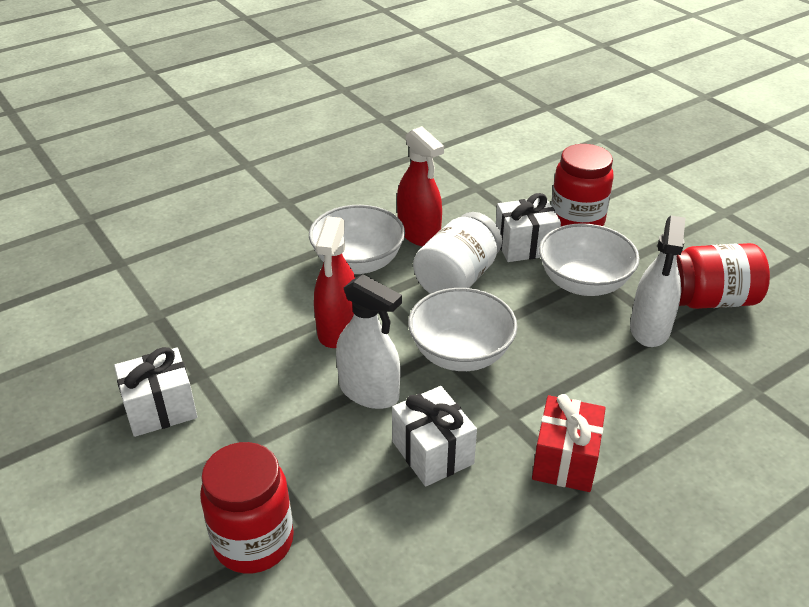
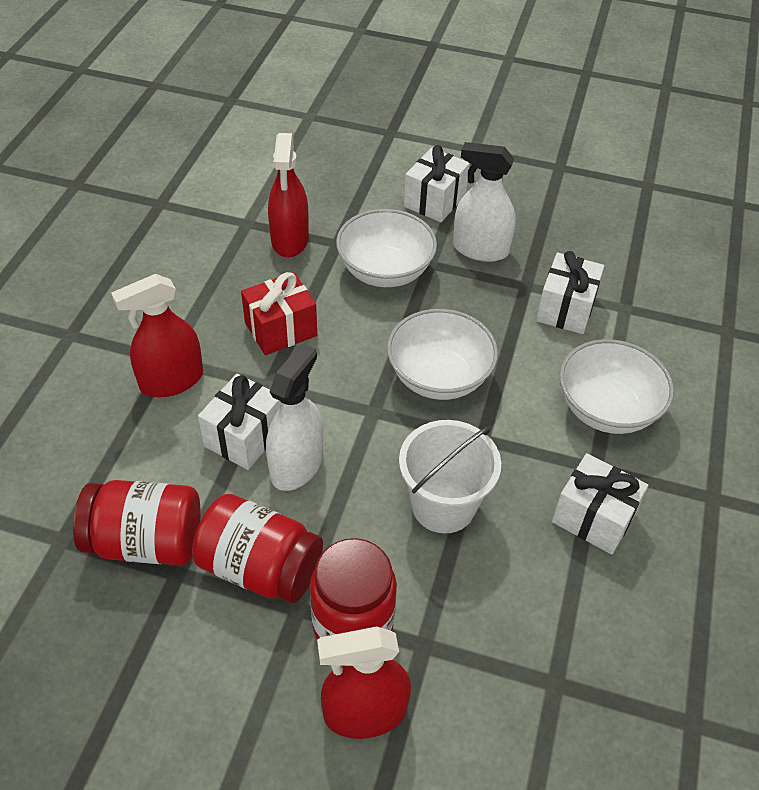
red spray bottle: 2 -> 3
white bucket: 0 -> 1
white gift: 3 -> 4
white jar: 1 -> 0

